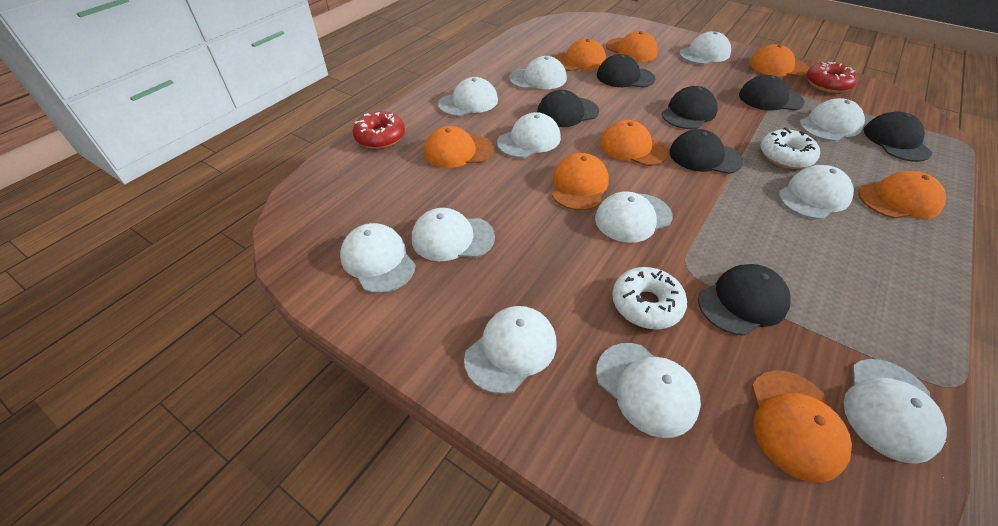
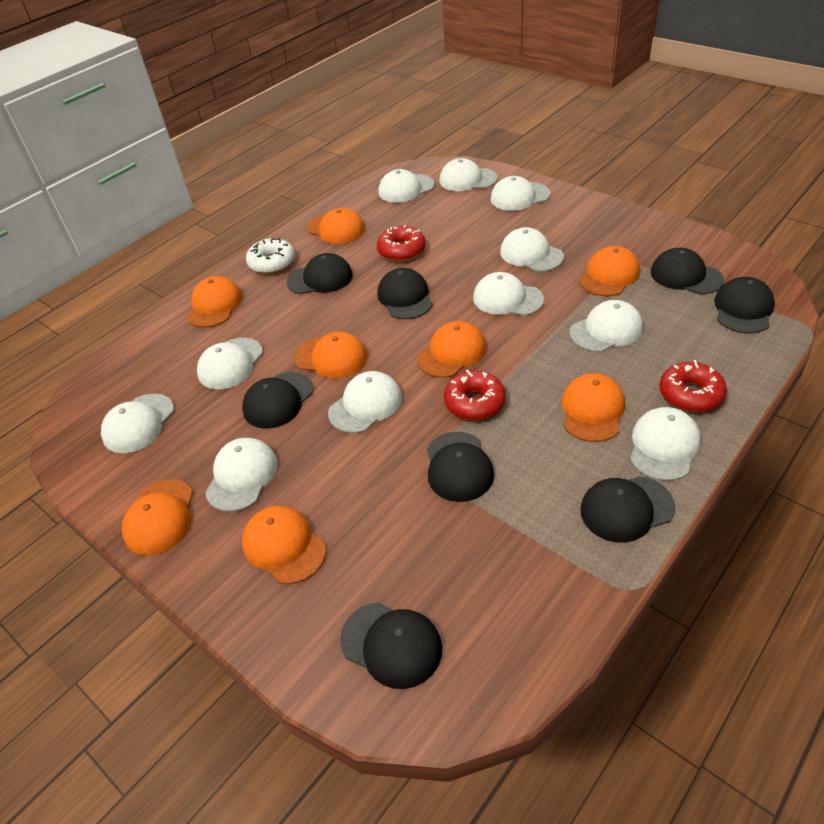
black cap: 7 -> 8
red donut: 2 -> 3
white cap: 12 -> 11
white donut: 2 -> 1

